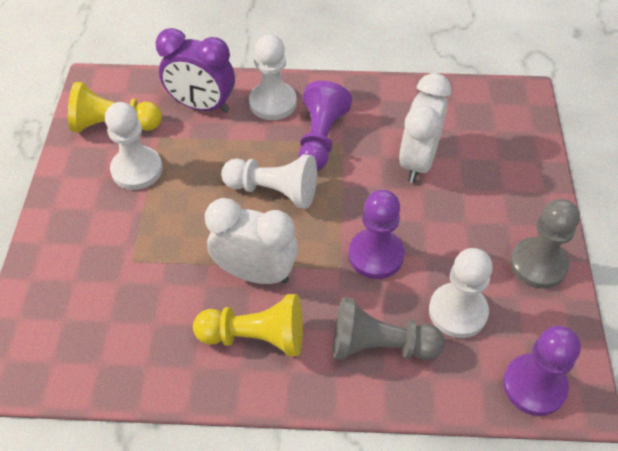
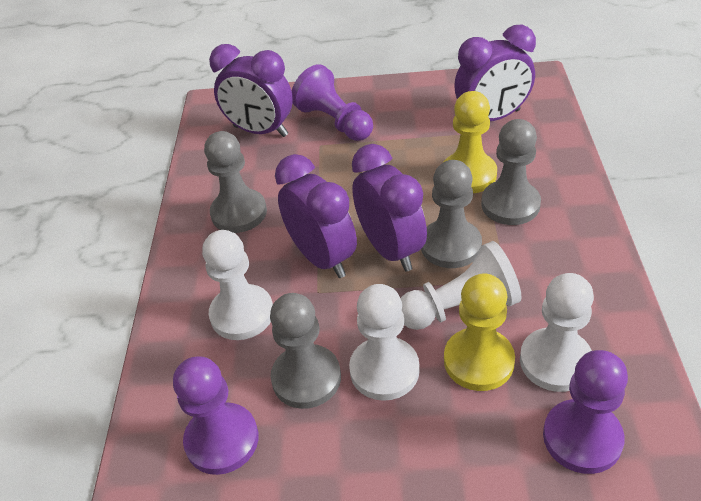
grey pawn: 2 -> 4
purple clock: 1 -> 4
white clock: 2 -> 0

